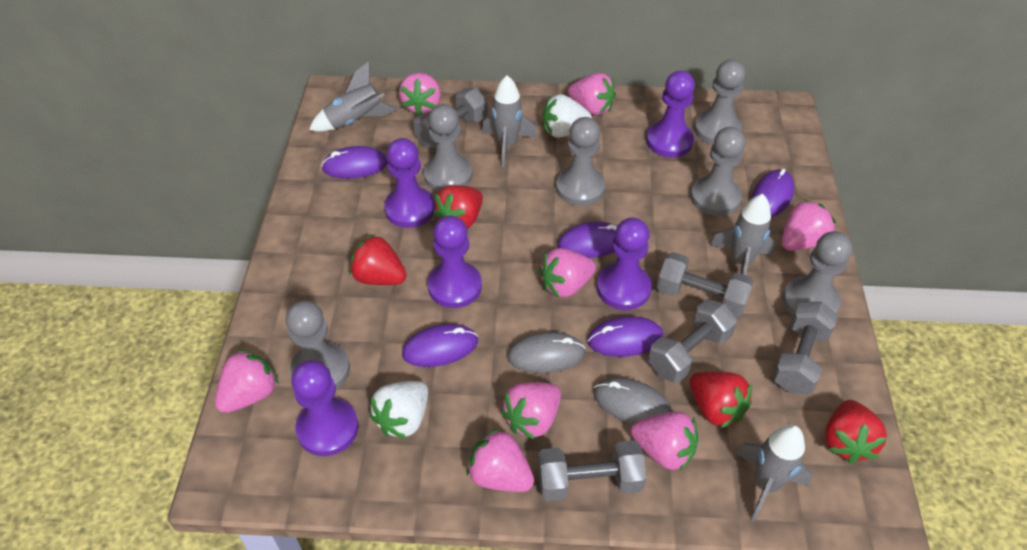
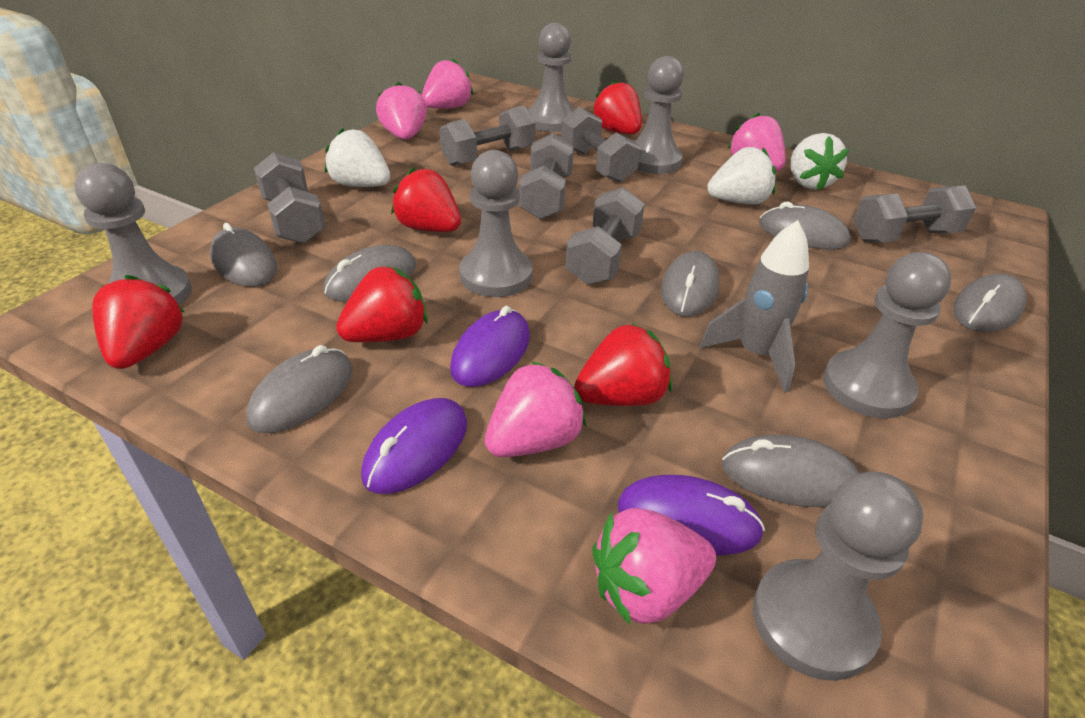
grey dumbbell: 5 -> 6
grey mouse: 2 -> 7
grey rocket: 4 -> 1
pink strawberry: 8 -> 5
purple mouse: 5 -> 3
purple pawn: 5 -> 0
red strawberry: 4 -> 5
white strawberry: 2 -> 3

